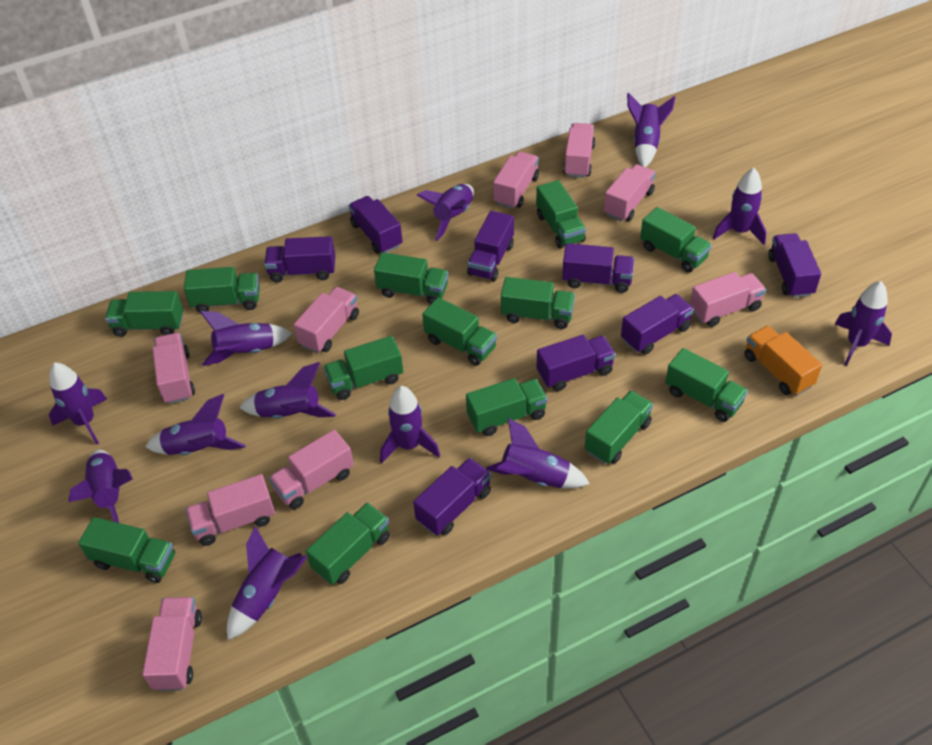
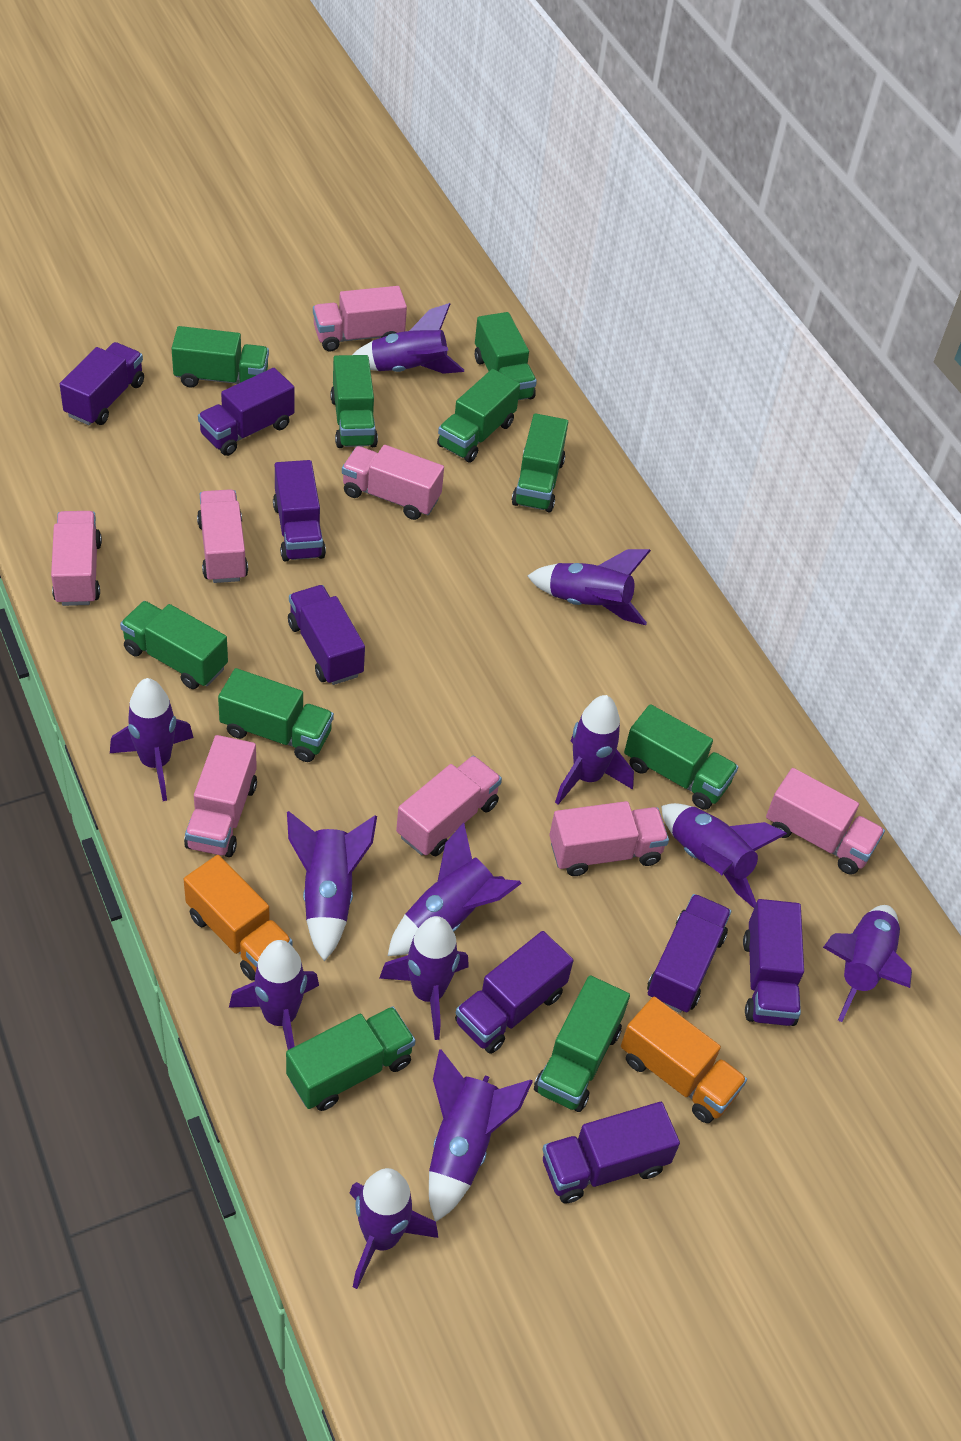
green truck: 13 -> 10
orange truck: 1 -> 2
pink truck: 9 -> 8

